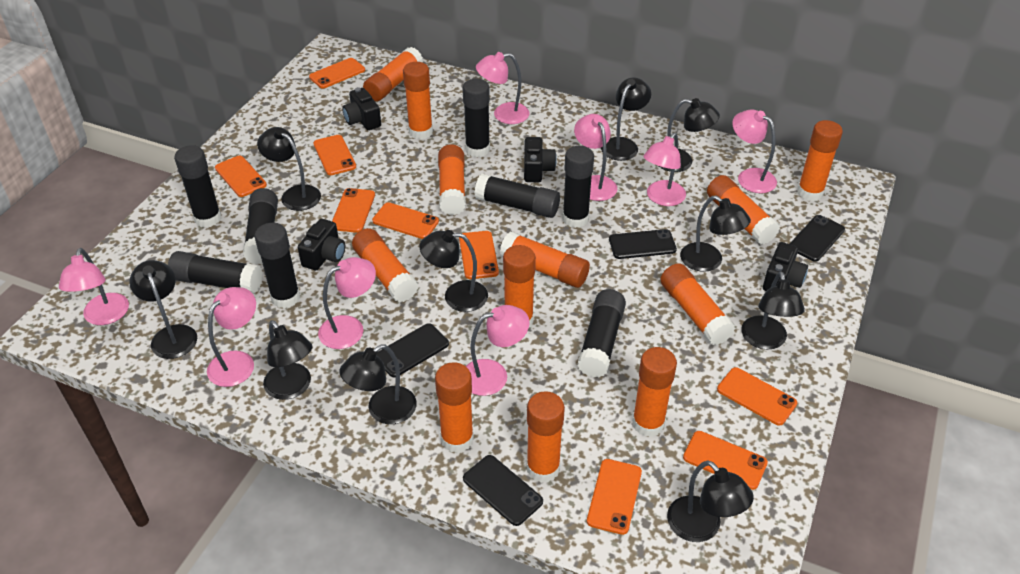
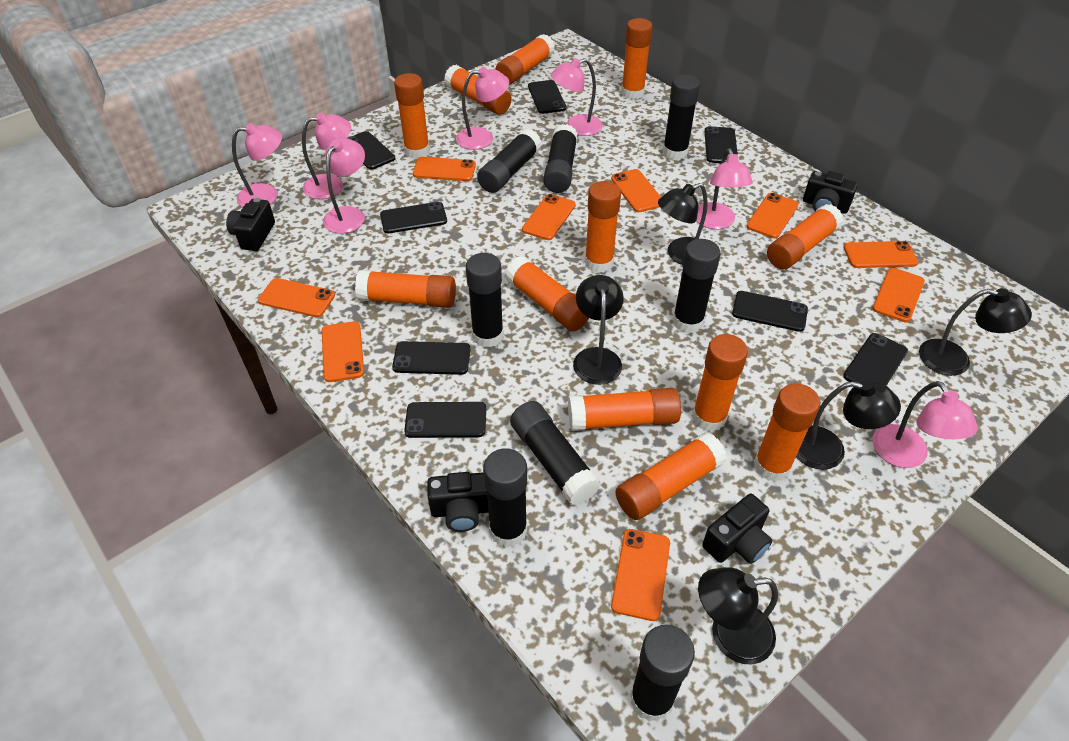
black lamp: 10 -> 5
black phone: 4 -> 8
pink lamp: 8 -> 7

